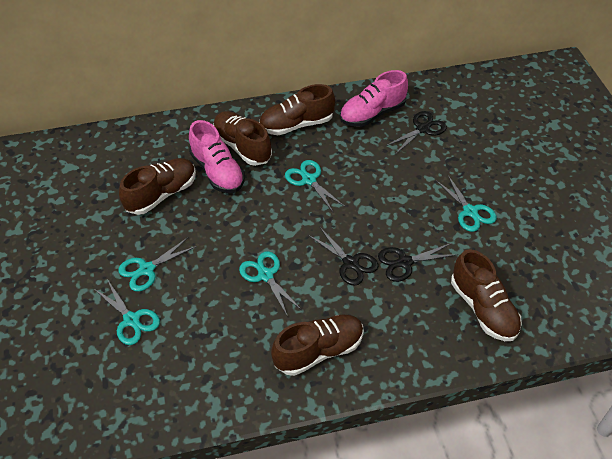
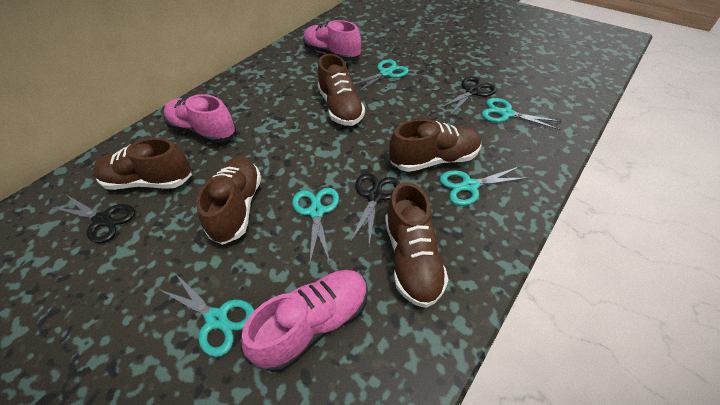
pink shoe: 2 -> 3

